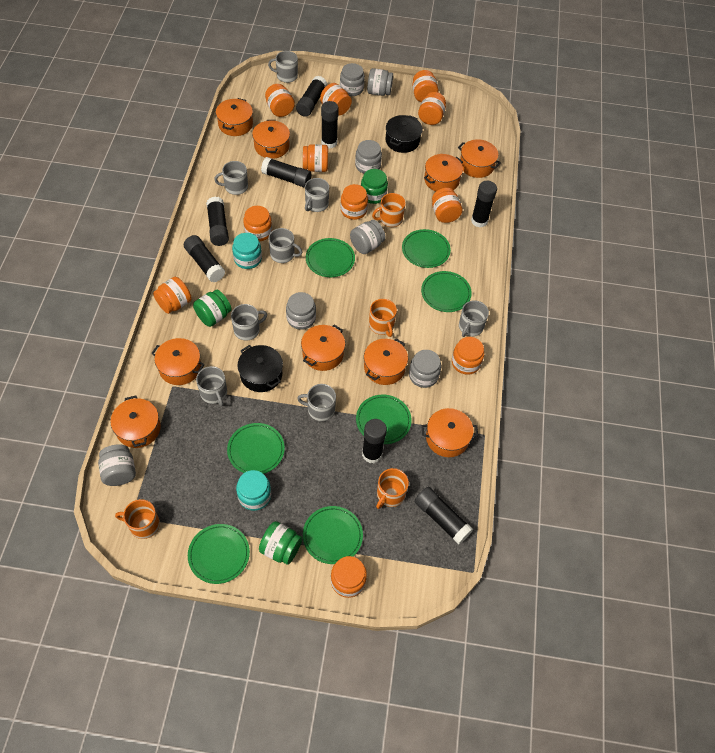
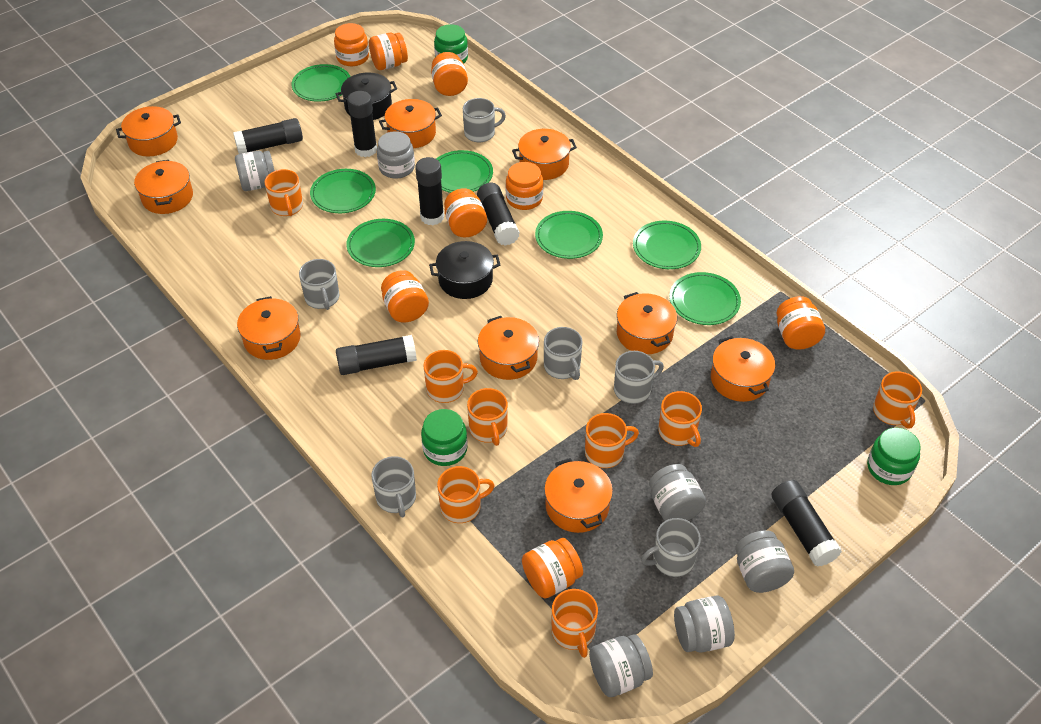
black glue stick: 8 -> 6
grey jar: 7 -> 6
grey mug: 8 -> 6
orange jar: 11 -> 8
orange mug: 4 -> 8
turquoise jar: 2 -> 0

